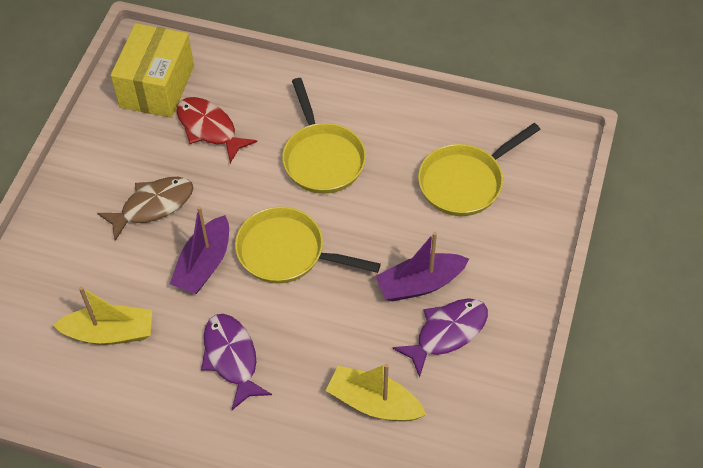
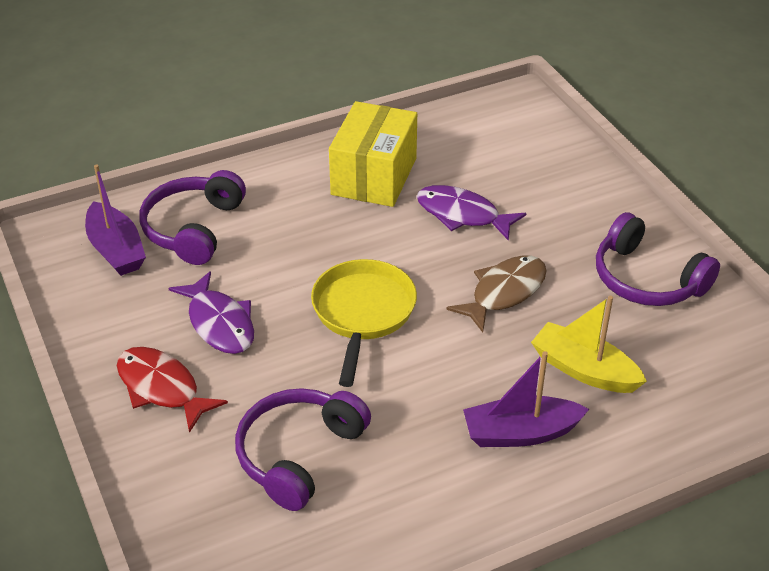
purple headphones: 0 -> 3
yellow boat: 2 -> 1
yellow pan: 3 -> 1

